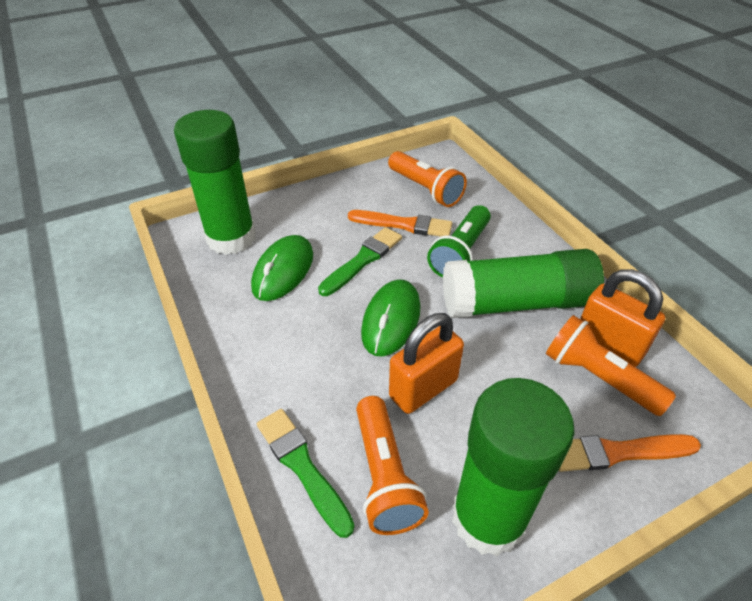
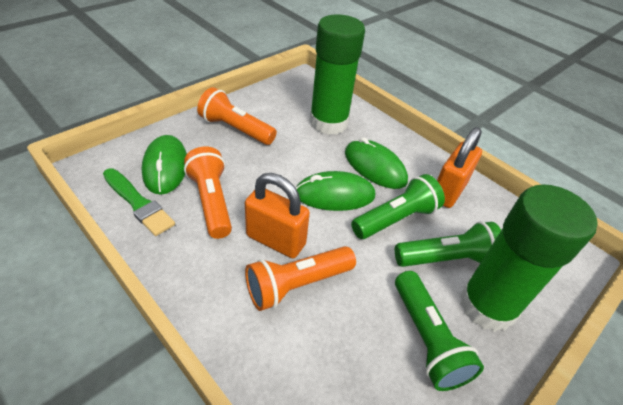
green brush: 2 -> 1
green flashlight: 1 -> 3
green glue stick: 3 -> 2
green mouse: 2 -> 3
orange brush: 2 -> 0

